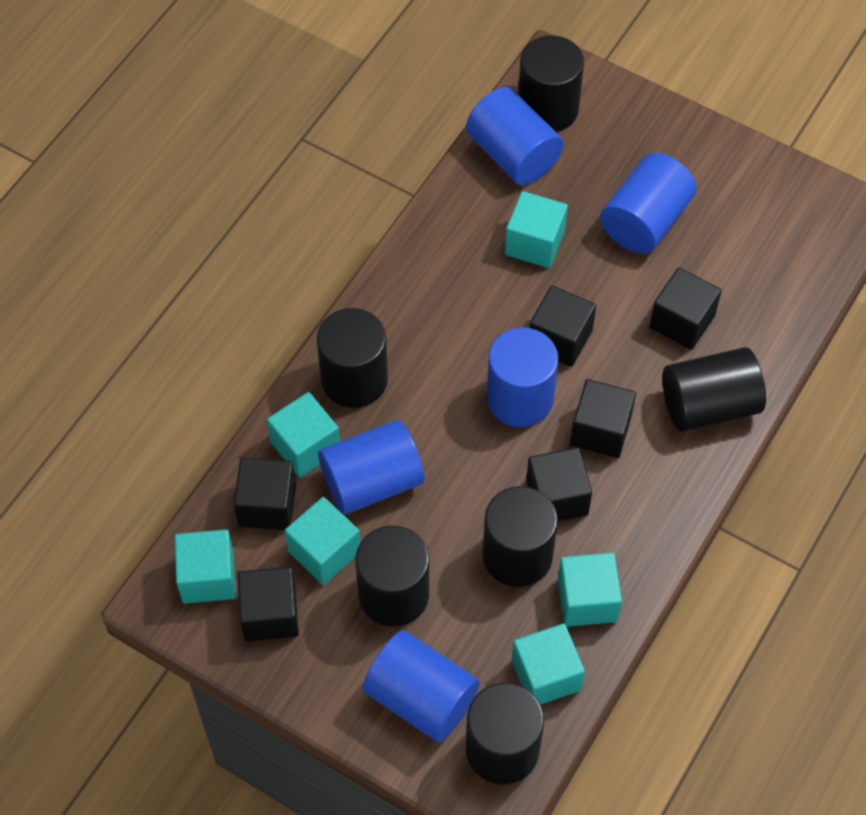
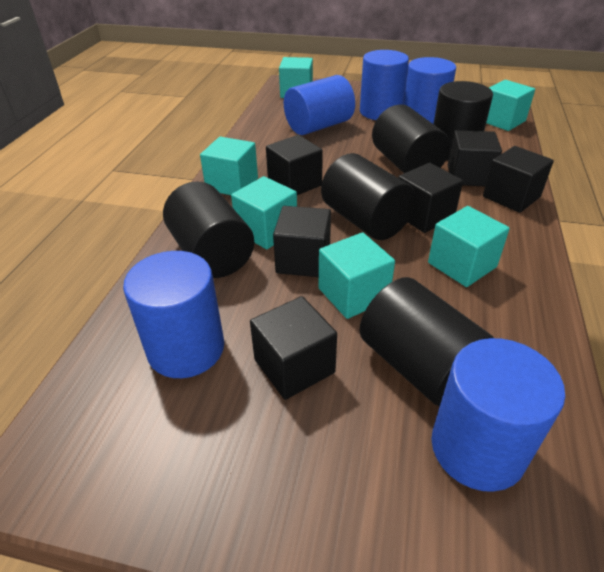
black cylinder: 6 -> 5

